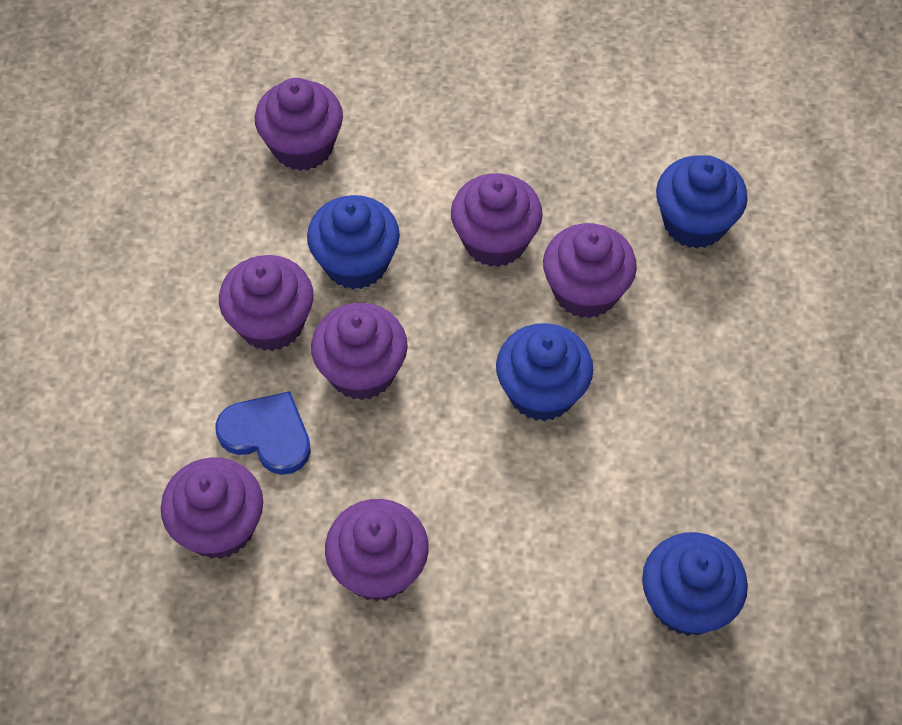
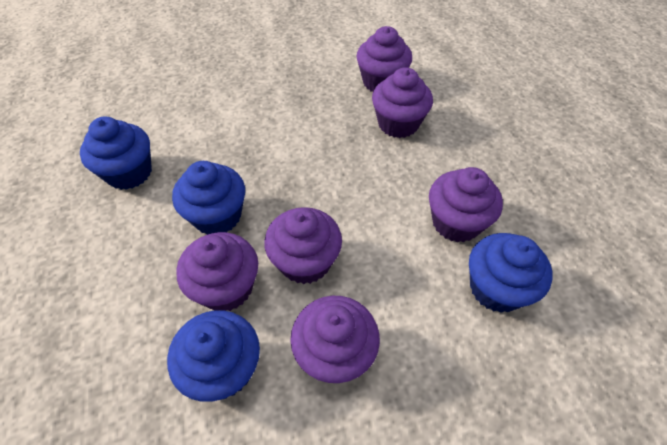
blue heart: 1 -> 0
purple cupcake: 7 -> 6

